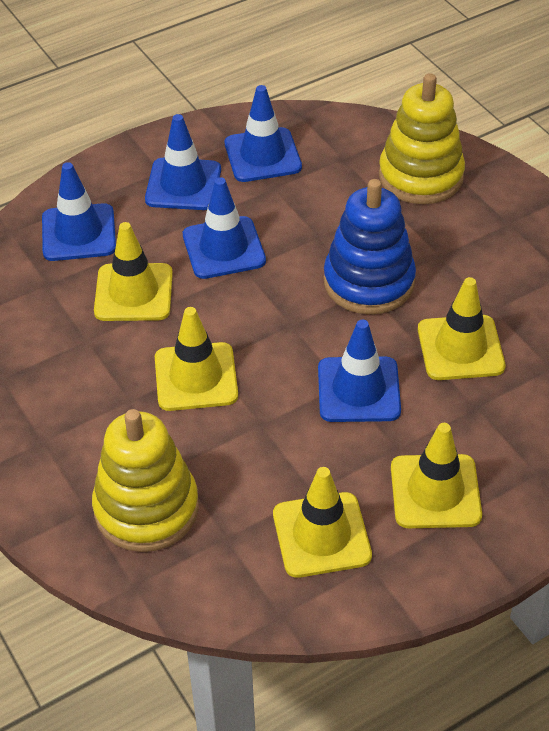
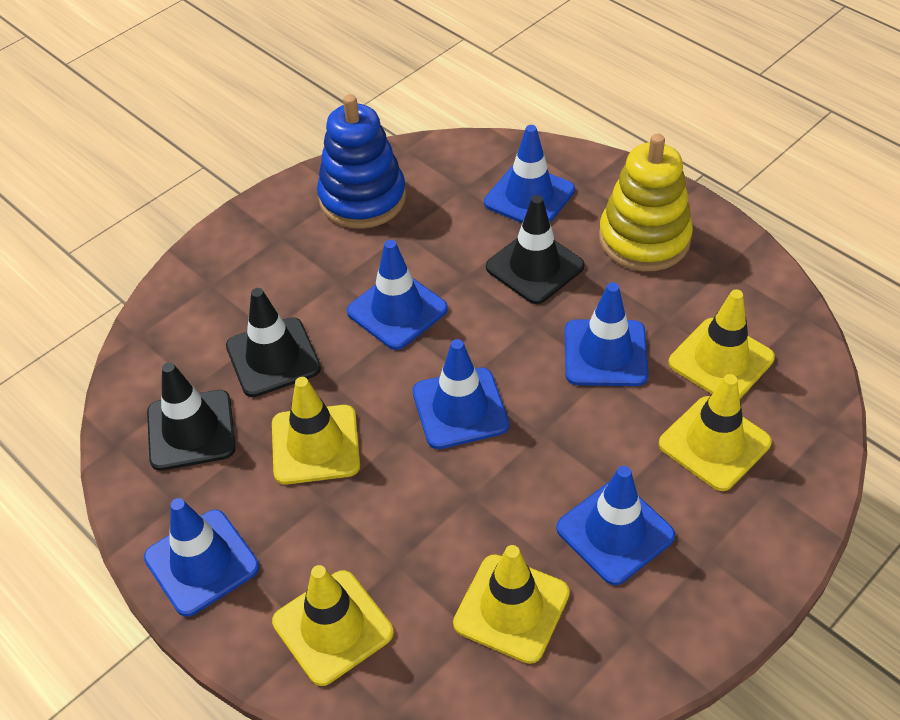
black traffic cone: 0 -> 3
blue traffic cone: 5 -> 6
yellow stacking toy: 2 -> 1

